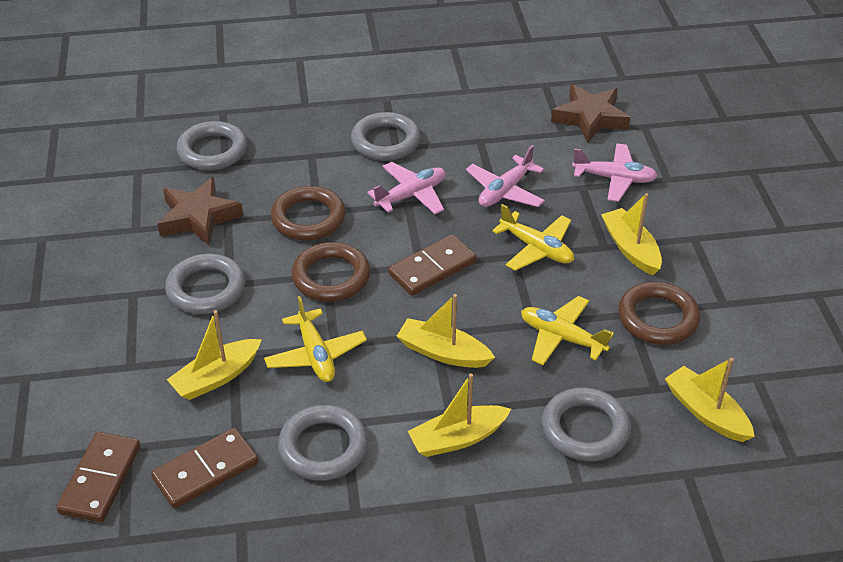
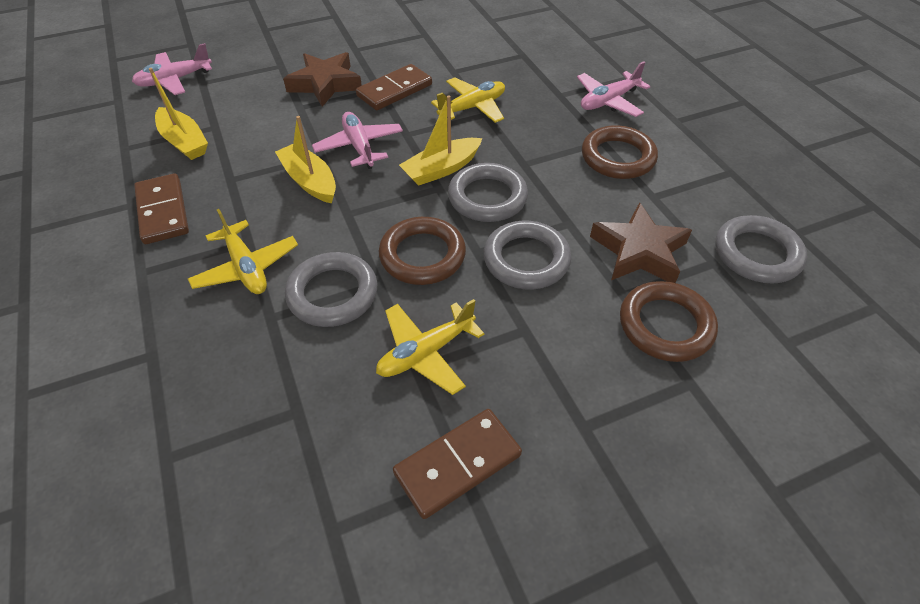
grey ring: 5 -> 4
yellow boat: 5 -> 3

